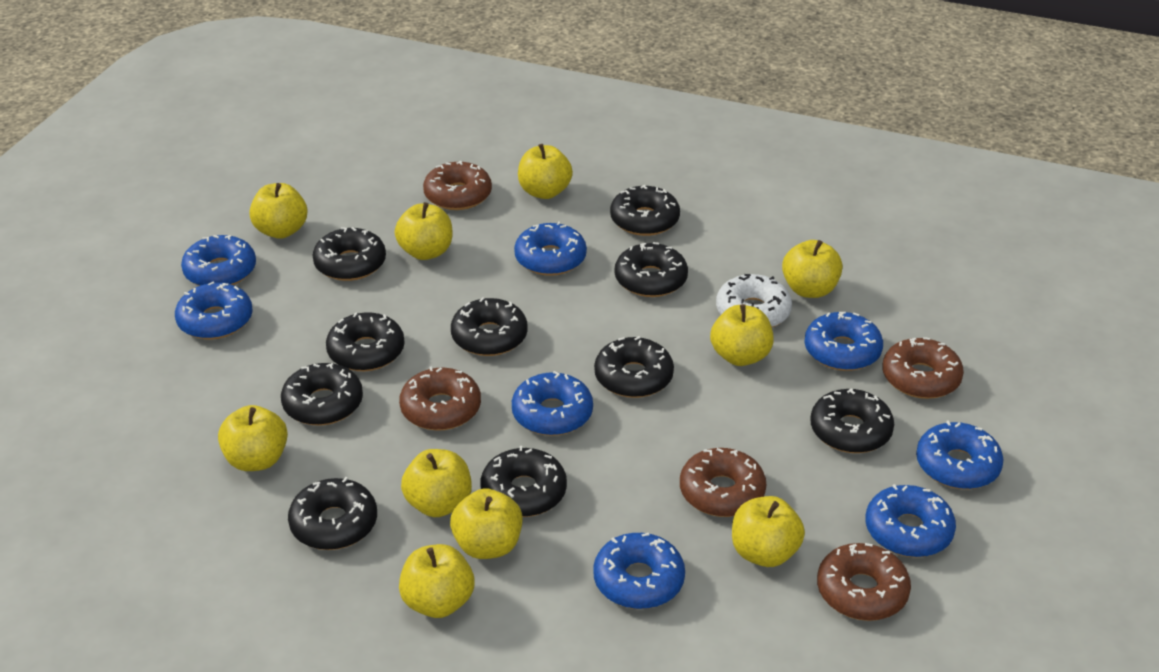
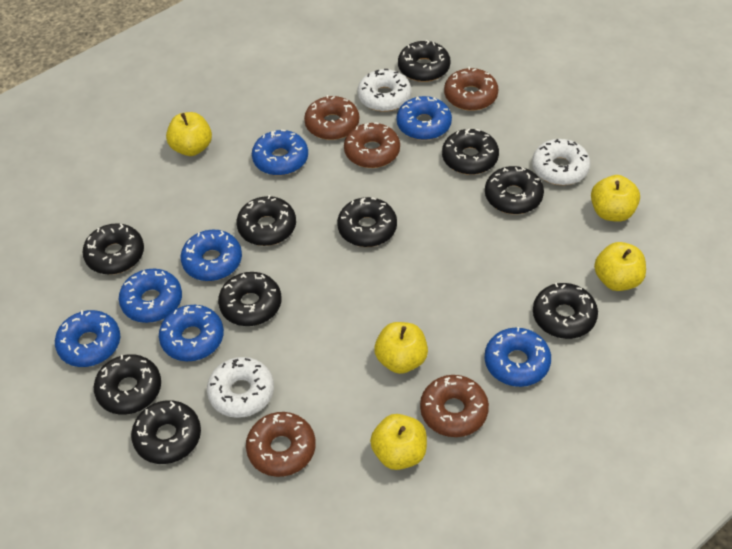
blue donut: 8 -> 7
white donut: 1 -> 3
yellow apple: 10 -> 5

